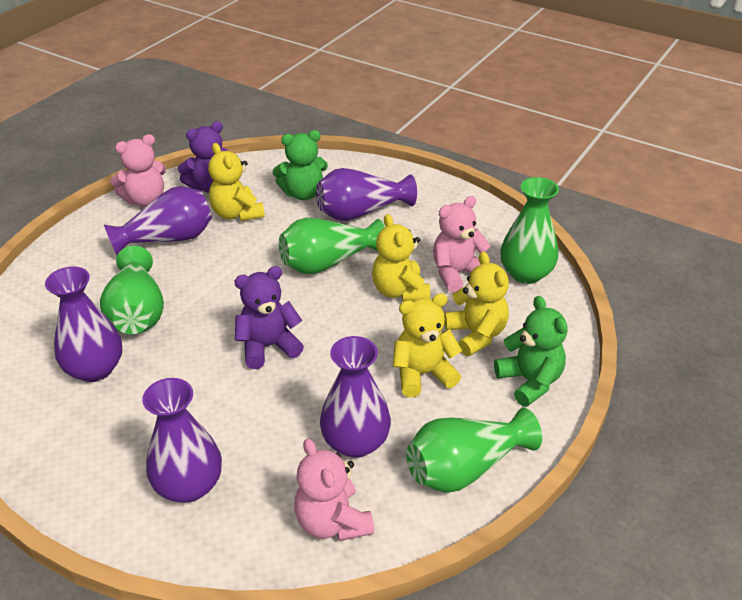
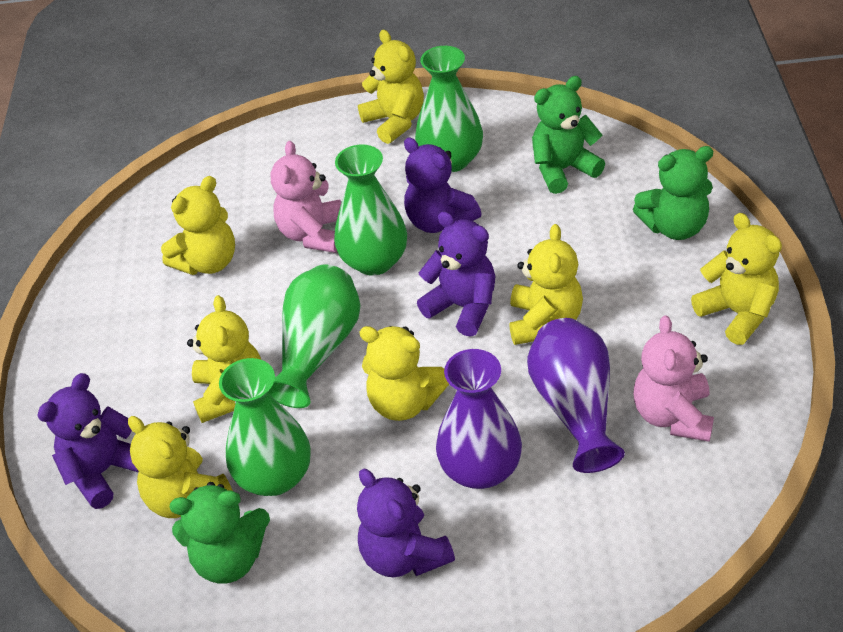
green teddy bear: 2 -> 3
pink teddy bear: 3 -> 2
purple teddy bear: 2 -> 4
purple vase: 5 -> 2
yellow teddy bear: 4 -> 7

